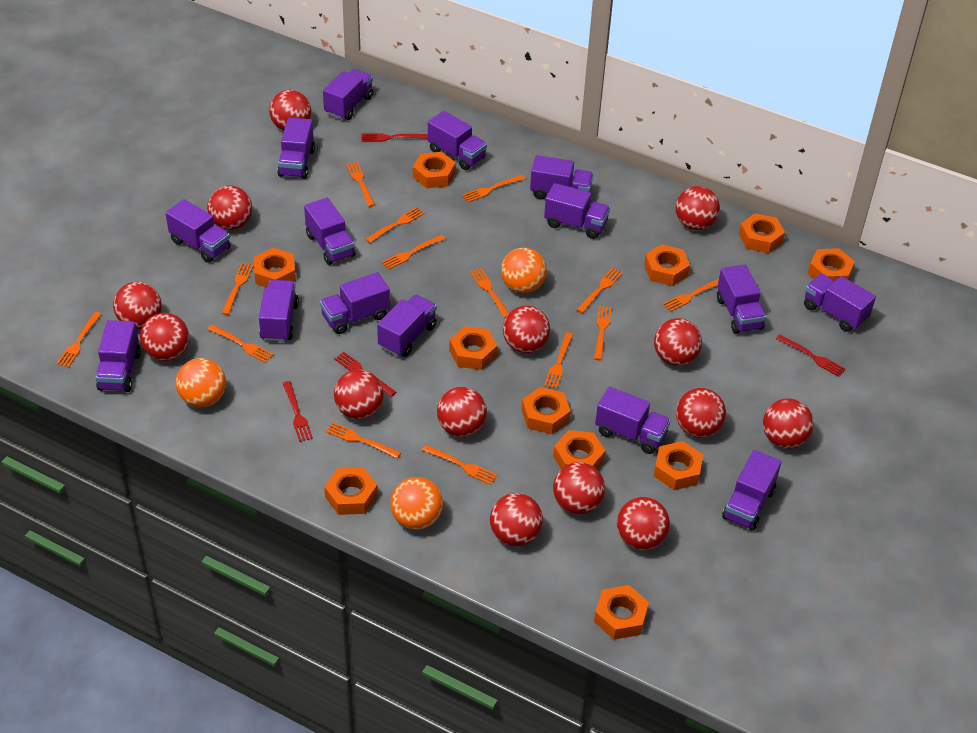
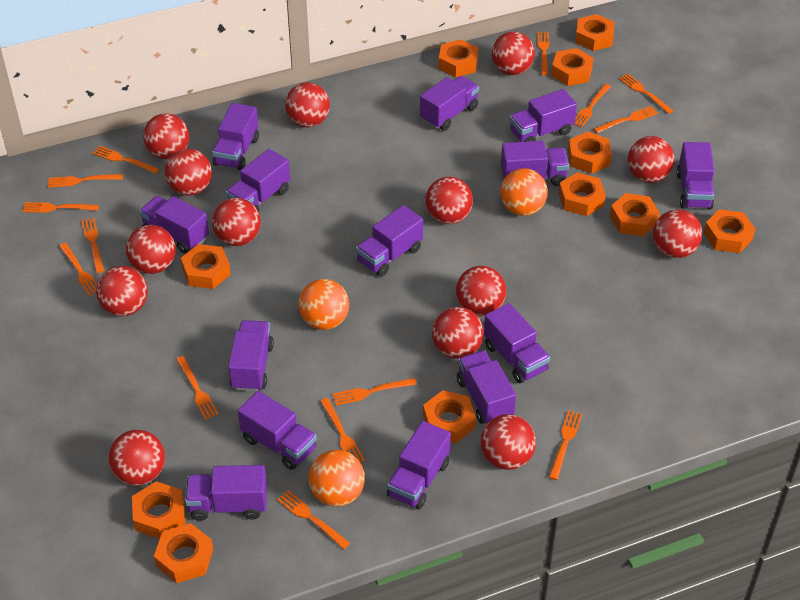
purple truck: 15 -> 14
red fork: 4 -> 0

